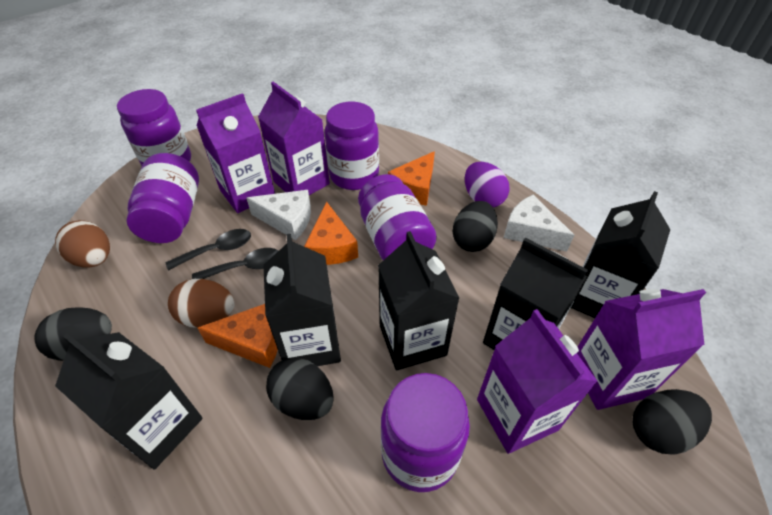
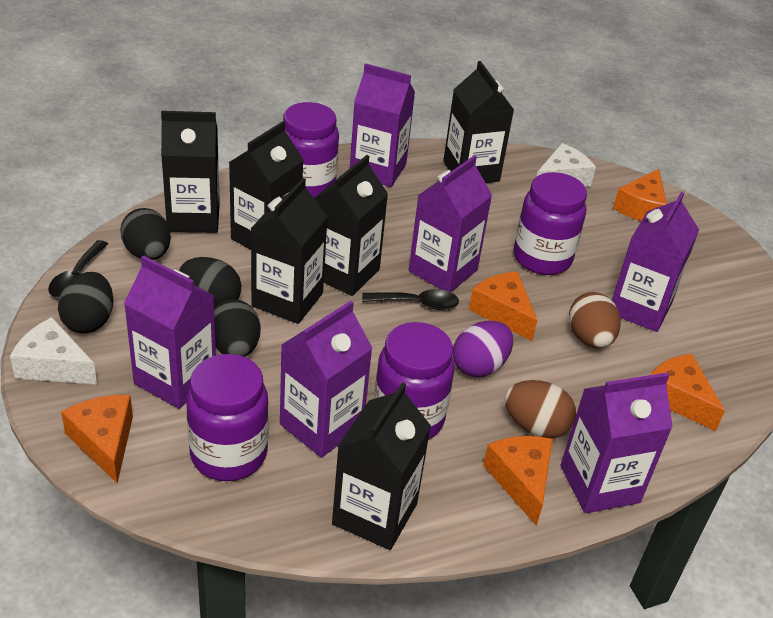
black carton: 5 -> 6
orange cheese: 3 -> 5
purple carton: 4 -> 6
purple jar: 5 -> 4

